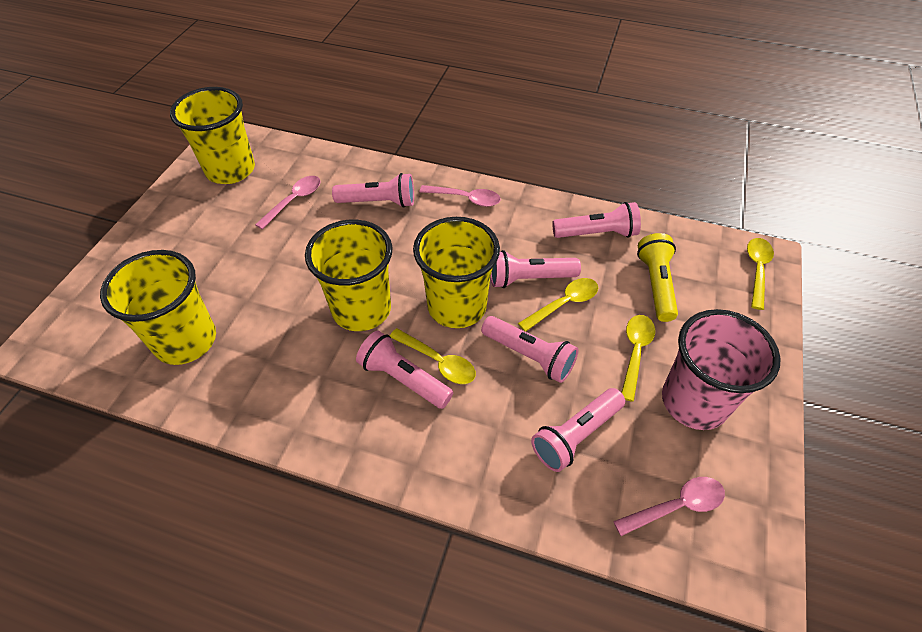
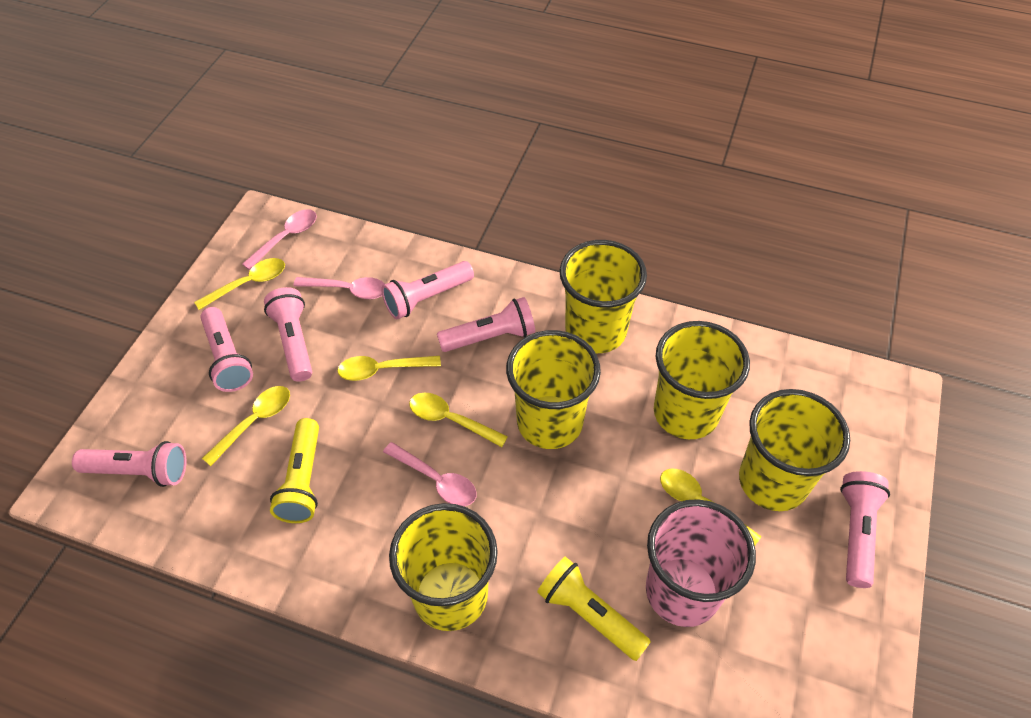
yellow cup: 4 -> 5
yellow flashlight: 1 -> 2
yellow spoon: 4 -> 5

